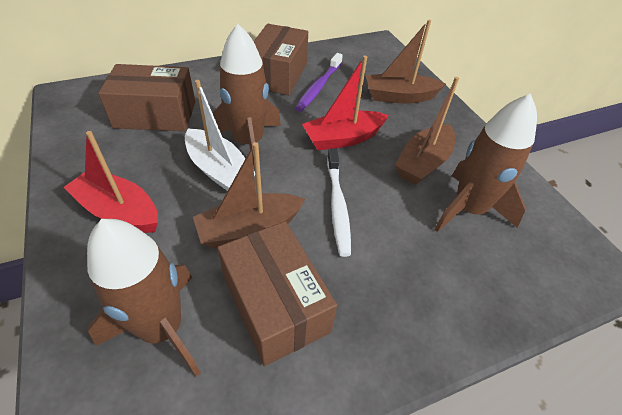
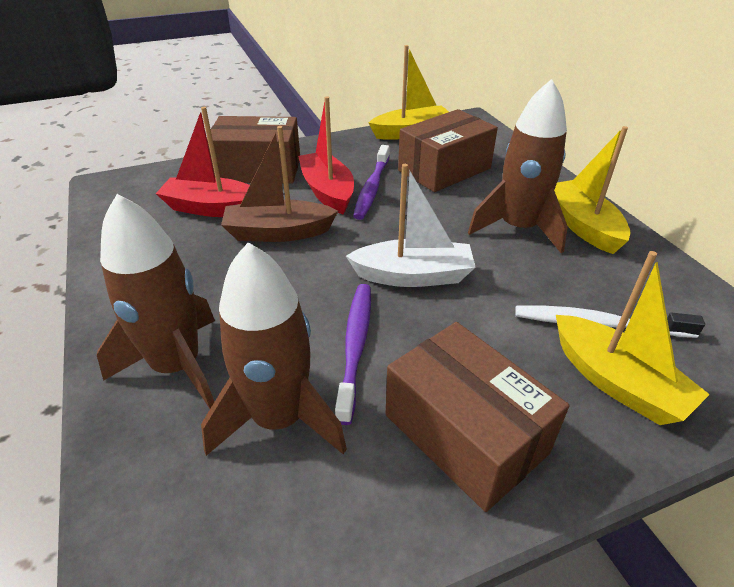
brown boat: 3 -> 1
purple toothbrush: 1 -> 2
yellow boat: 0 -> 3

